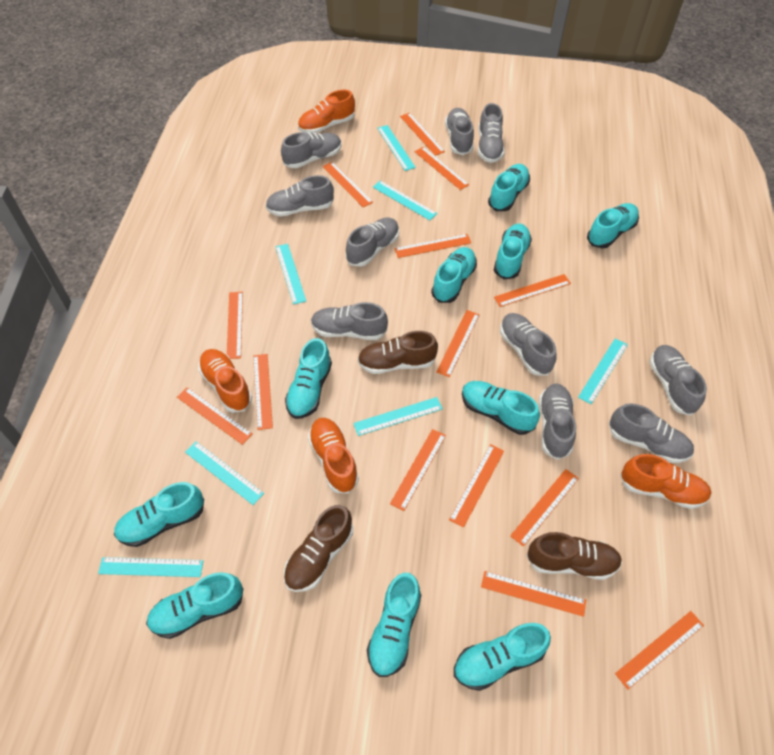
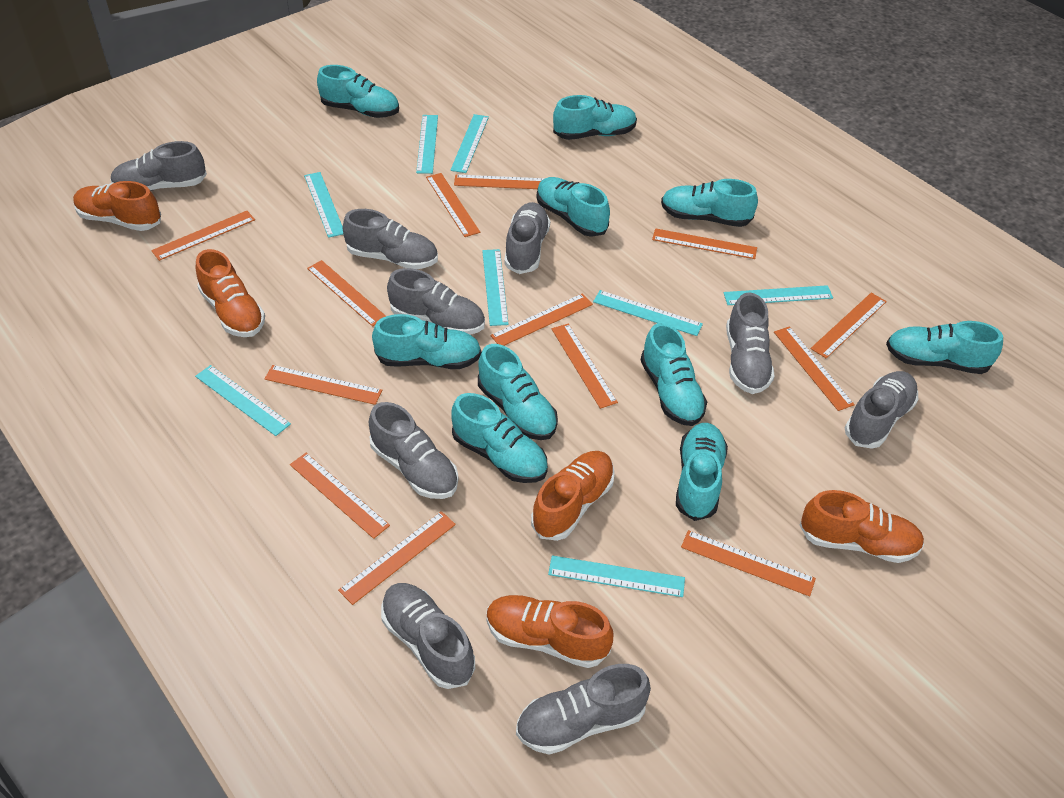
brown shoe: 3 -> 0
grey shoe: 10 -> 9
orange ruler: 14 -> 13
orange shoe: 4 -> 5
turquoise ruler: 7 -> 8

